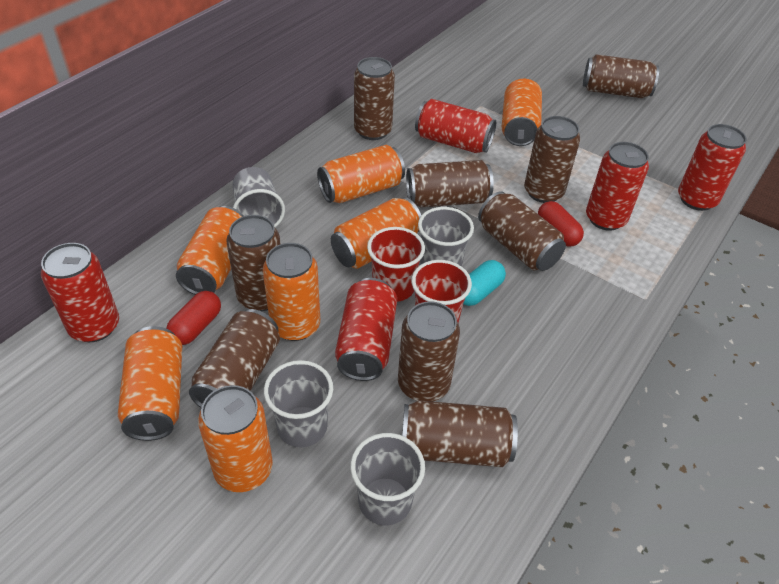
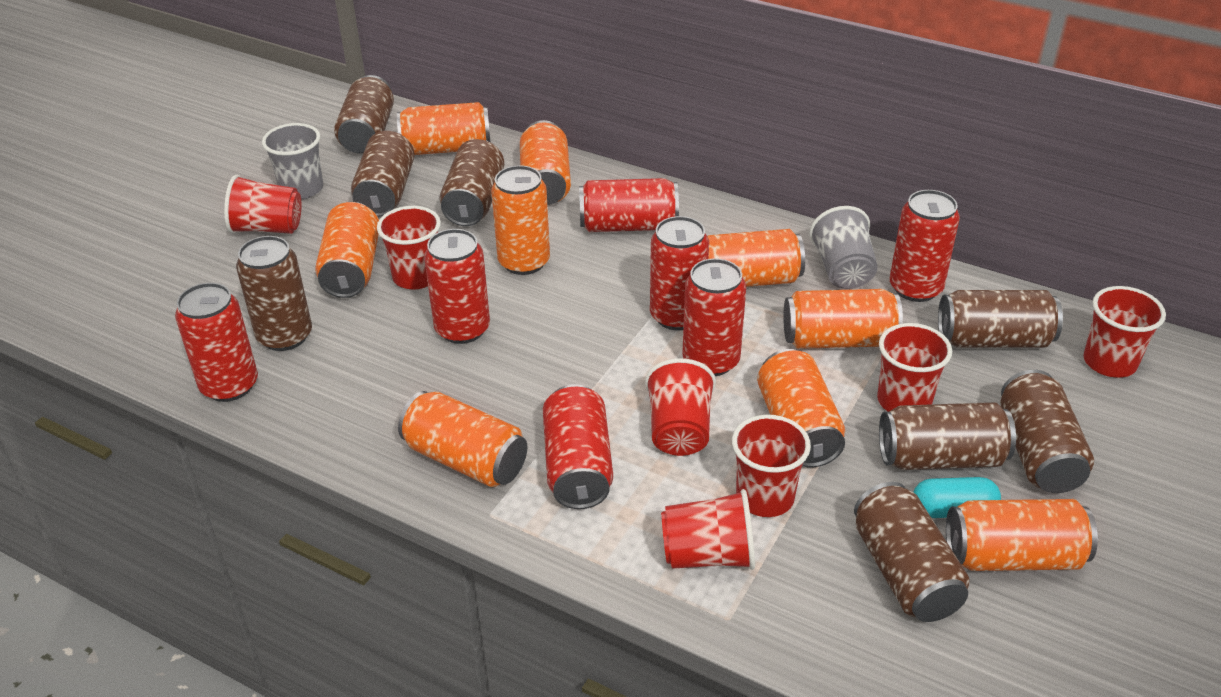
brown can: 9 -> 8
grey cup: 4 -> 2
orange can: 7 -> 9
red can: 5 -> 7
red capsule: 2 -> 0
red cup: 2 -> 7

